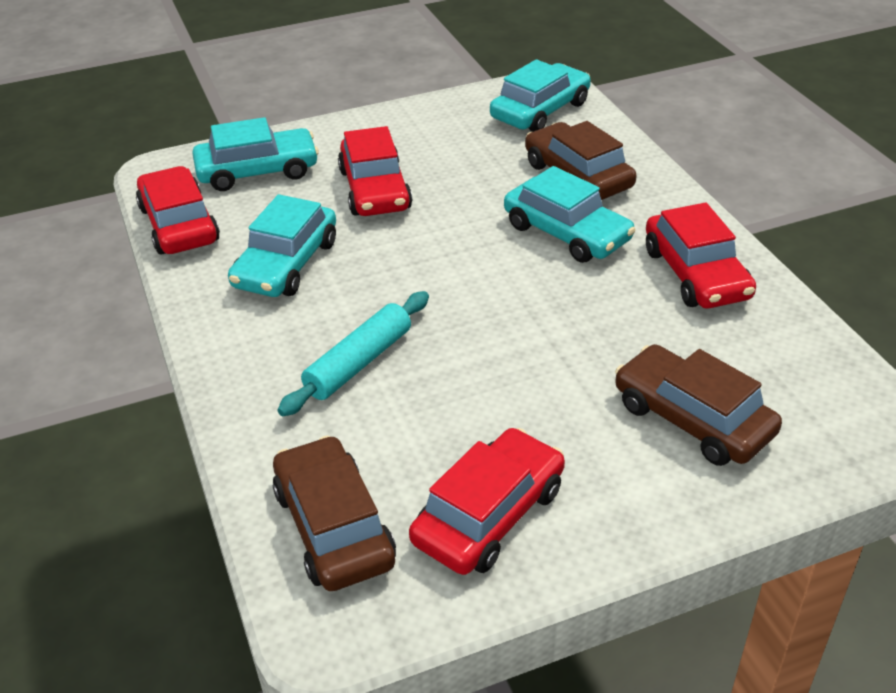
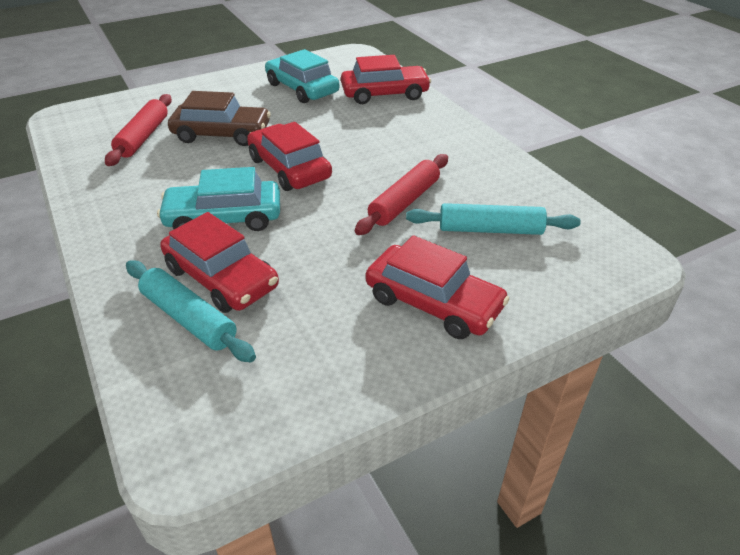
brown car: 3 -> 1
red rolling pin: 0 -> 2
turquoise car: 4 -> 2
turquoise rolling pin: 1 -> 2

